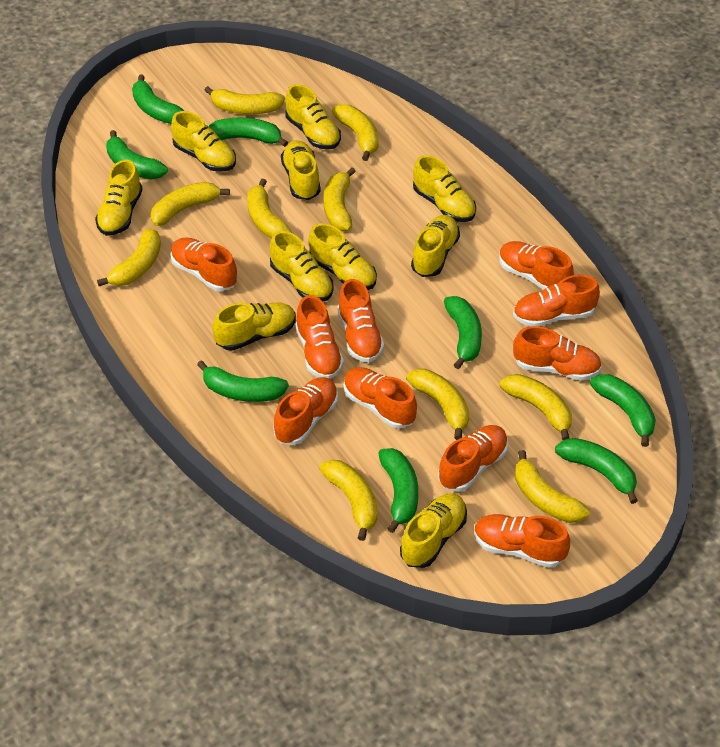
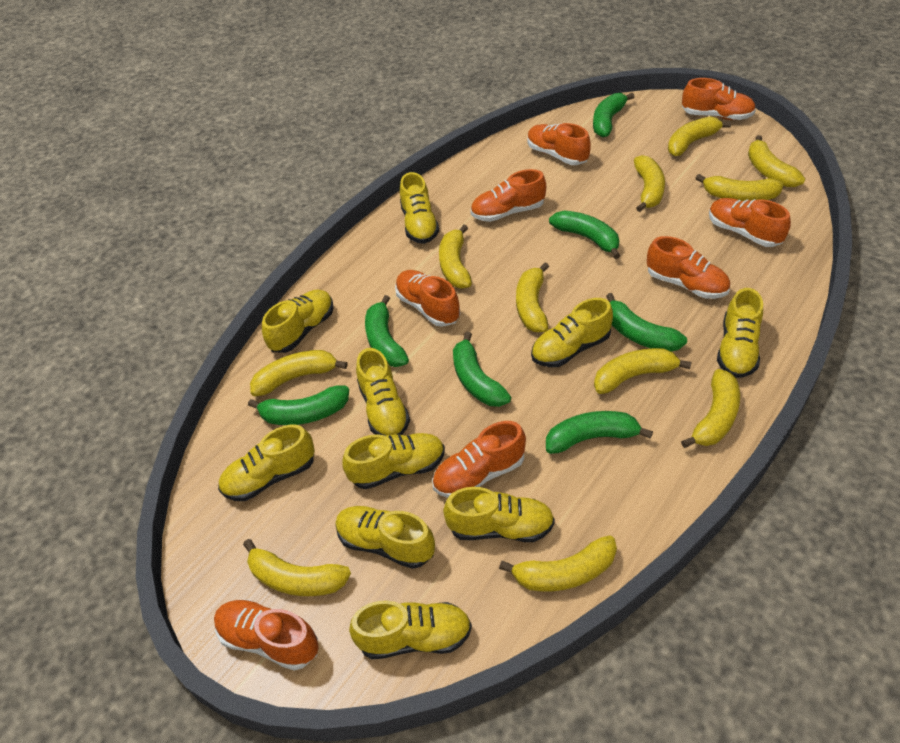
green banana: 8 -> 7
orange shoe: 10 -> 8
yellow banana: 10 -> 11

